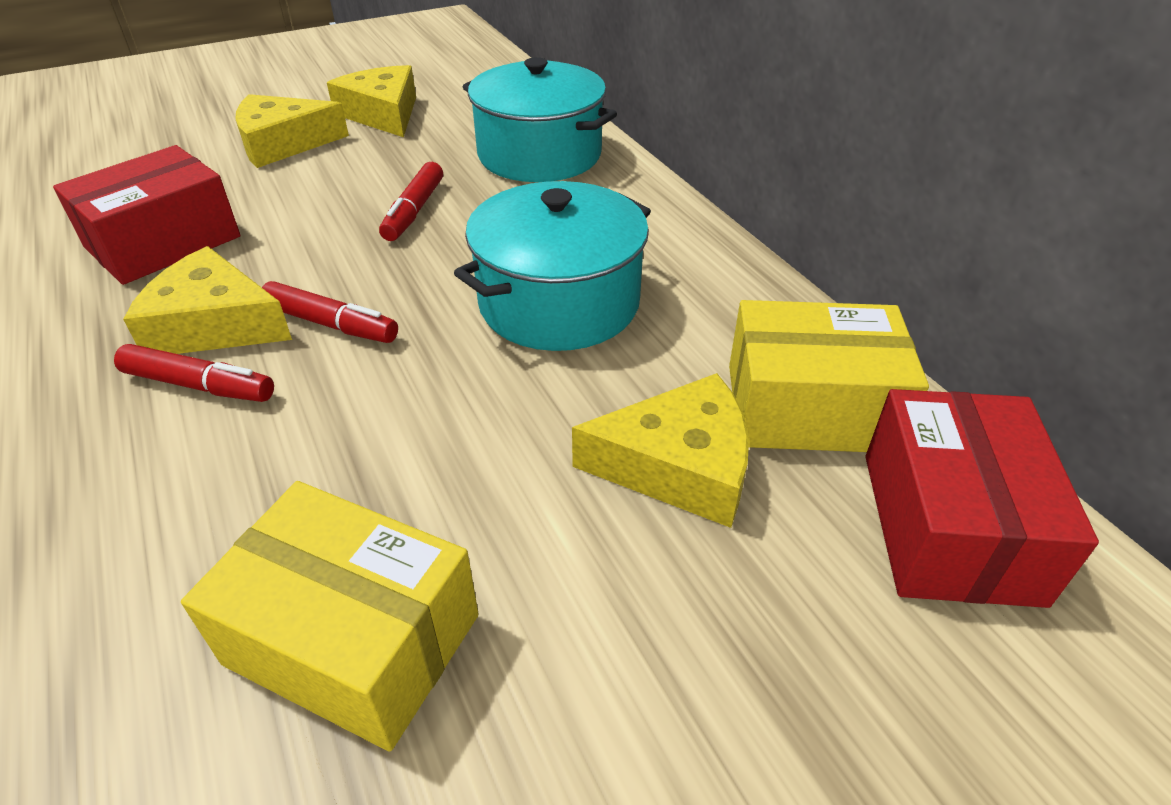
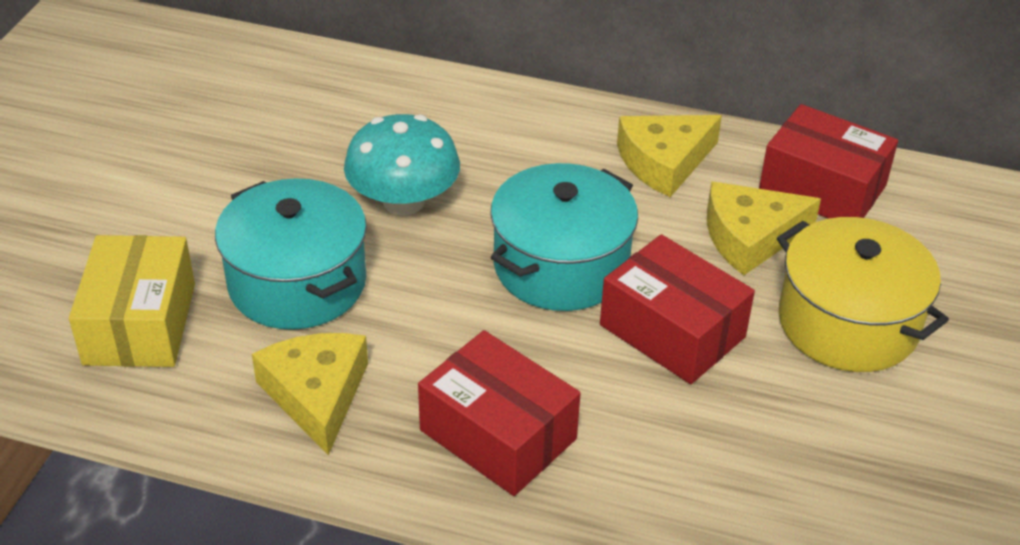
red box: 2 -> 3
red marker: 3 -> 0
turquoise mushroom: 0 -> 1
yellow box: 2 -> 1
yellow cheese: 4 -> 3
yellow pot: 0 -> 1

